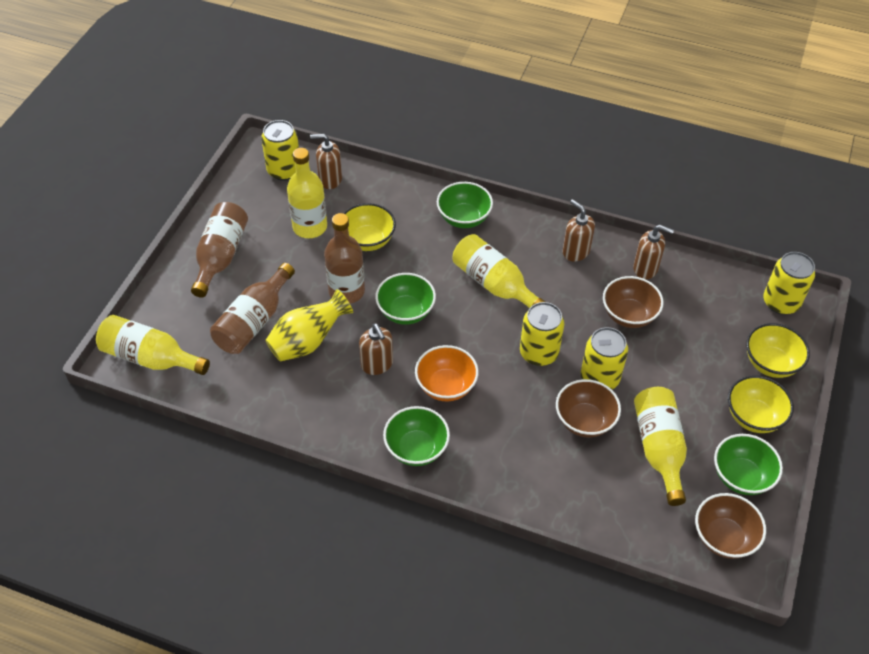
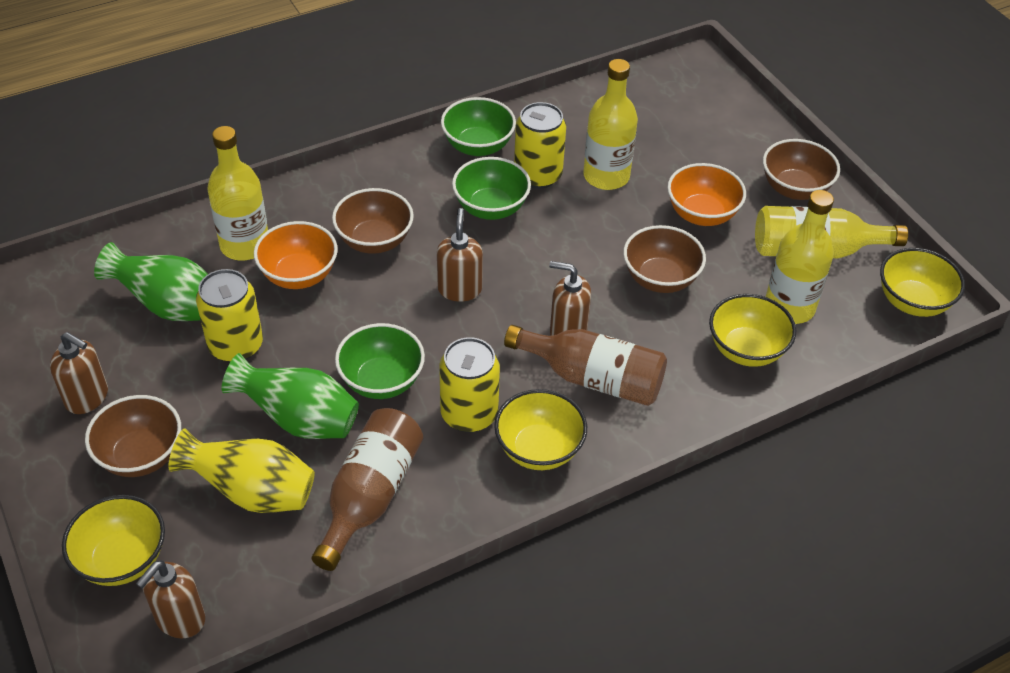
brown bottle: 3 -> 2
brown bowl: 3 -> 4
green bowl: 4 -> 3
green vase: 0 -> 2
orange bowl: 1 -> 2
yellow bowl: 3 -> 4
yellow can: 4 -> 3

